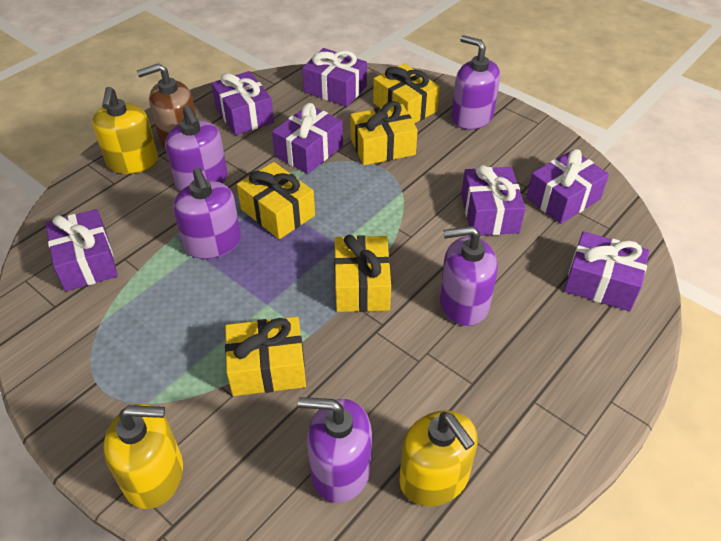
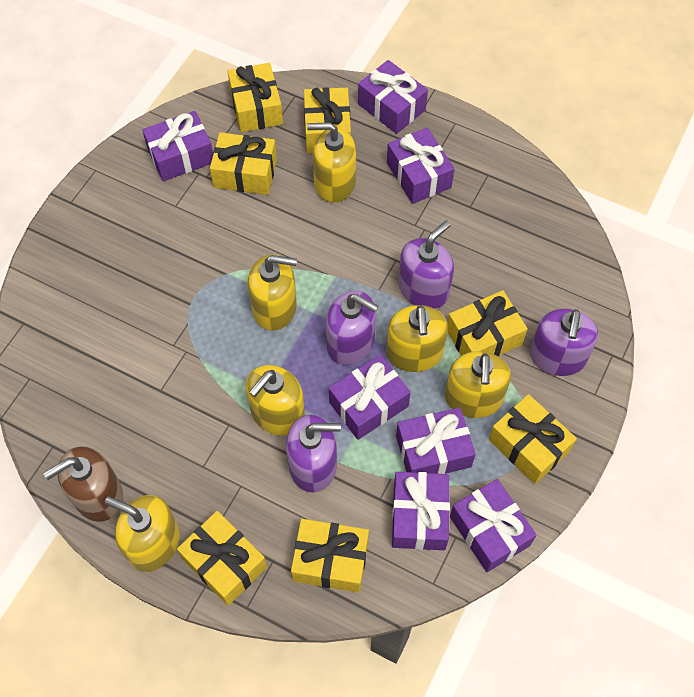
purple soap dispenser: 5 -> 4
yellow gift: 5 -> 7
yellow soap dispenser: 3 -> 6

